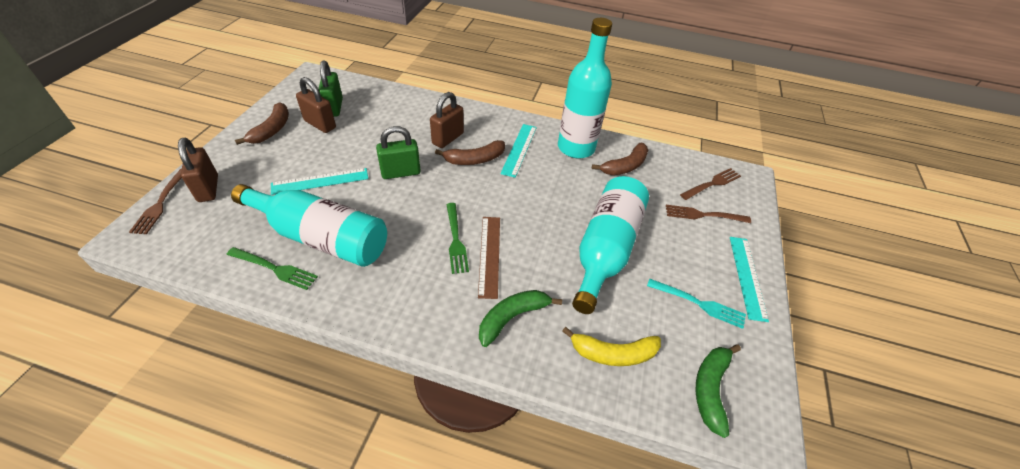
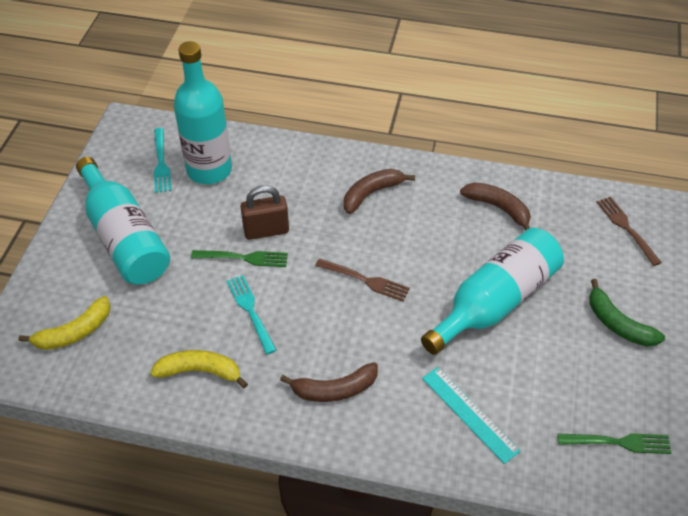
brown fork: 3 -> 2
brown padlock: 3 -> 1
brown ruler: 1 -> 0
green banana: 2 -> 1
green padlock: 2 -> 0
turquoise fork: 1 -> 2
turquoise ruler: 3 -> 1
yellow banana: 1 -> 2

